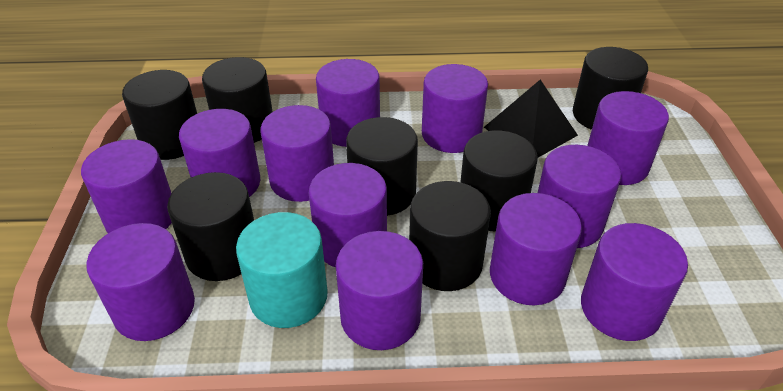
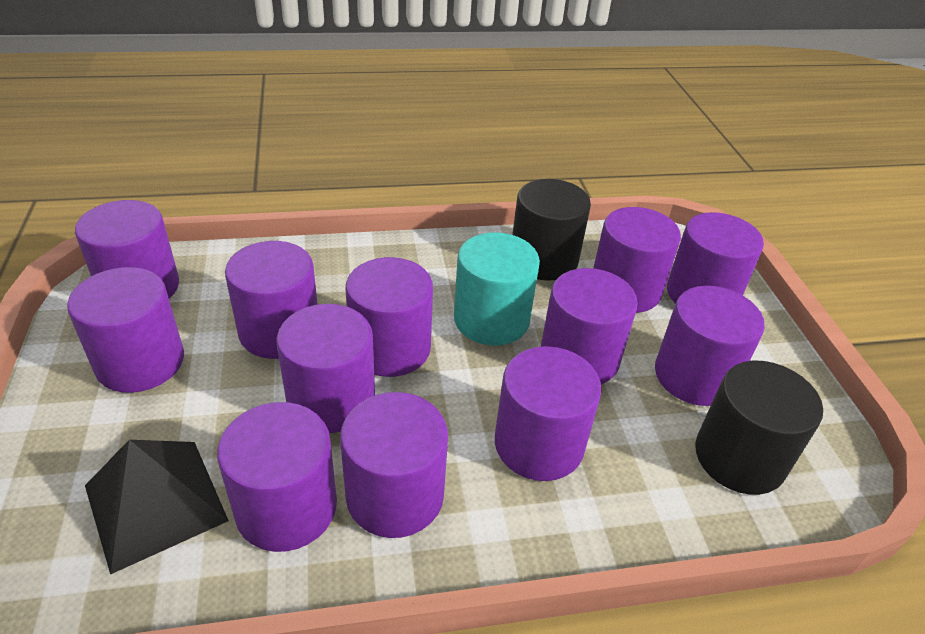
black cylinder: 7 -> 2

